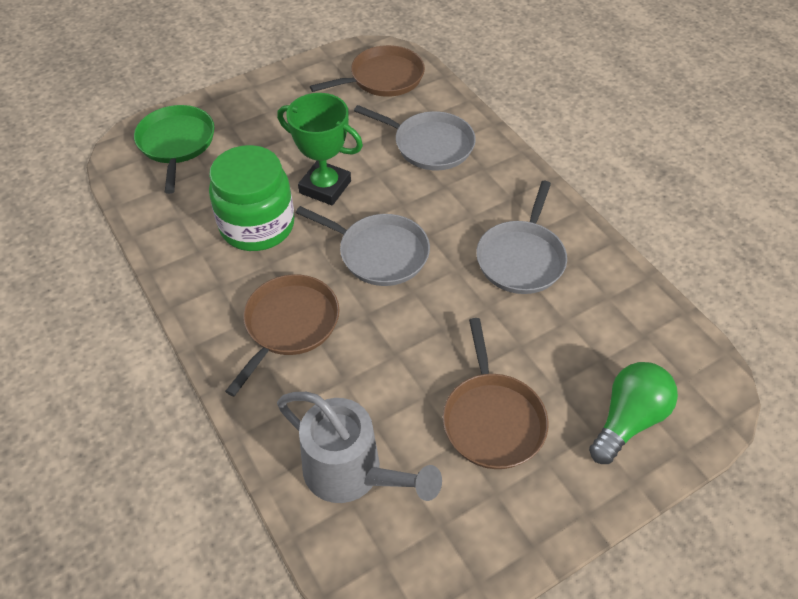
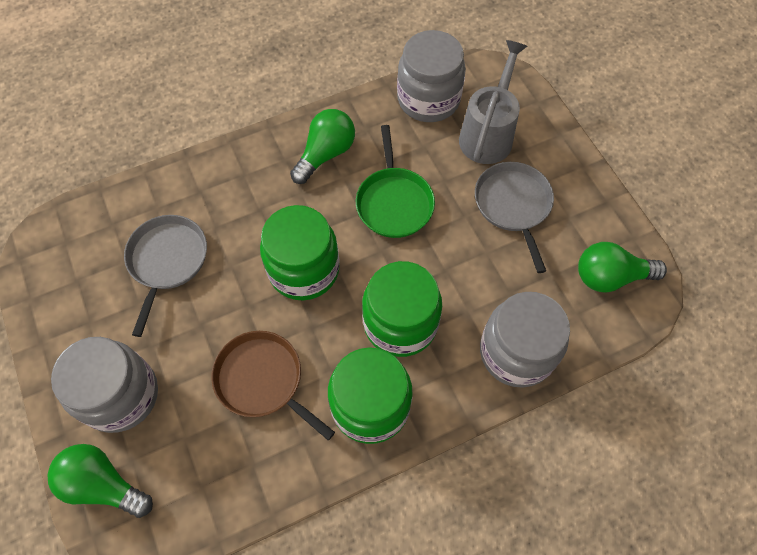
brown pan: 3 -> 1
green jar: 1 -> 3
green light bulb: 1 -> 3
green trophy: 1 -> 0
grey jar: 0 -> 3
grey pan: 3 -> 2

